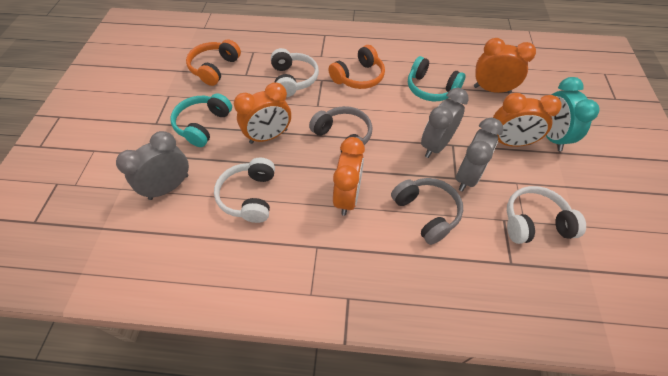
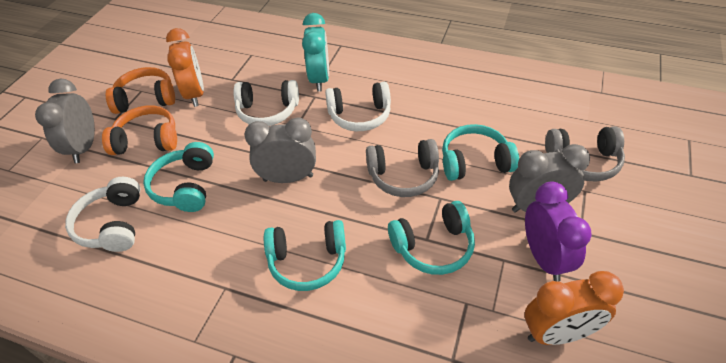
orange clock: 4 -> 2
purple clock: 0 -> 1
turquoise headphones: 2 -> 4

